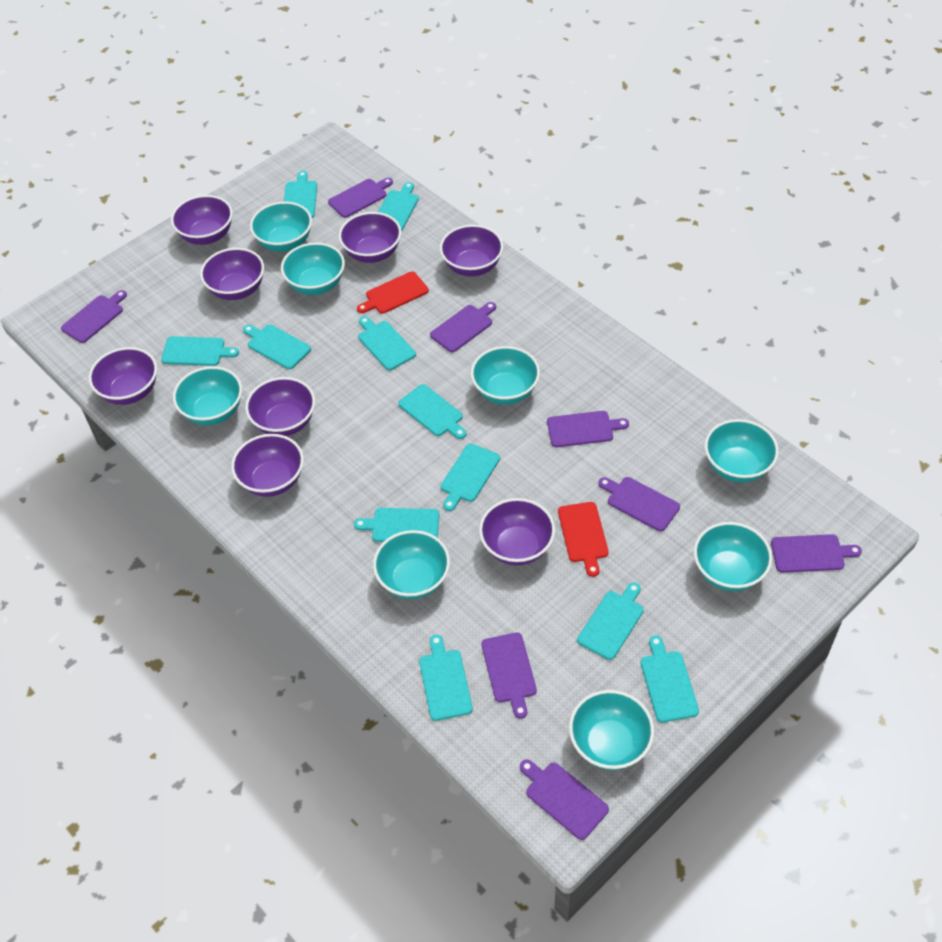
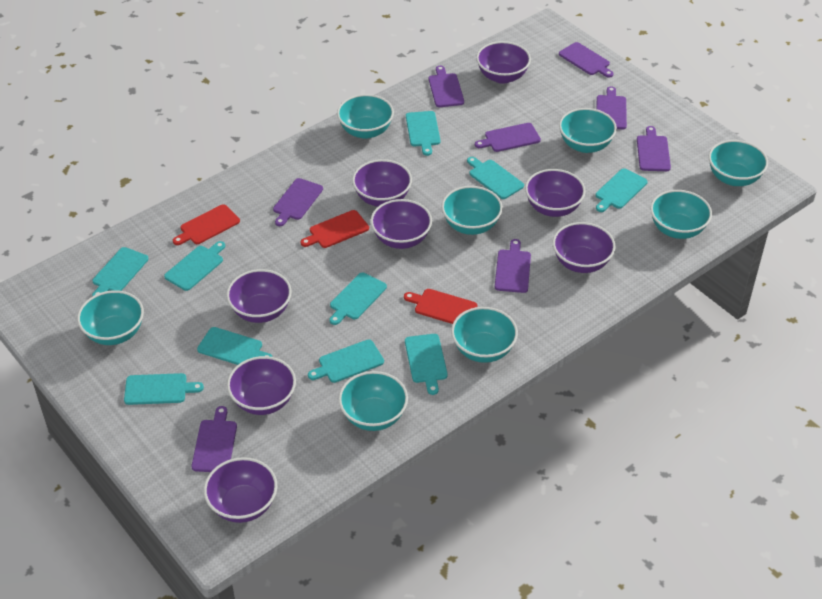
red cutting board: 2 -> 3
turquoise cutting board: 11 -> 10

